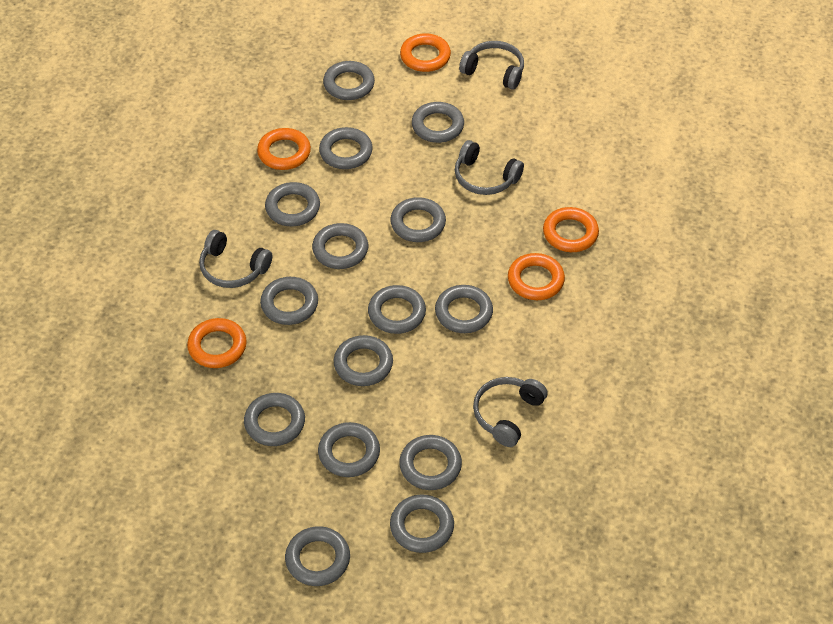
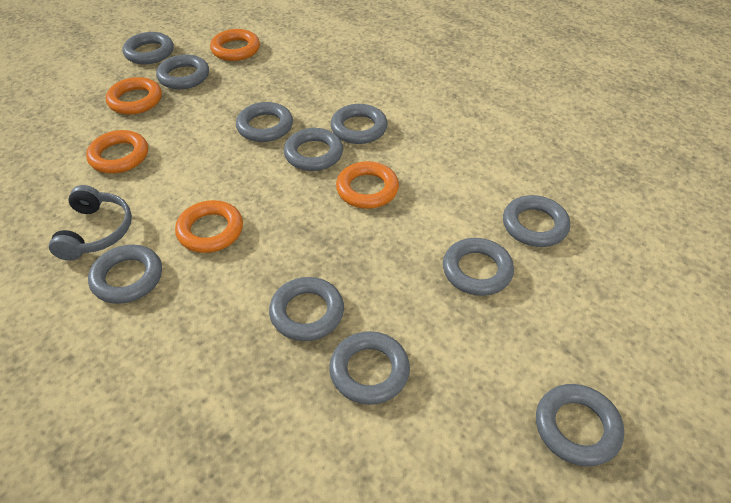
grey headphones: 4 -> 1
grey ring: 15 -> 11

